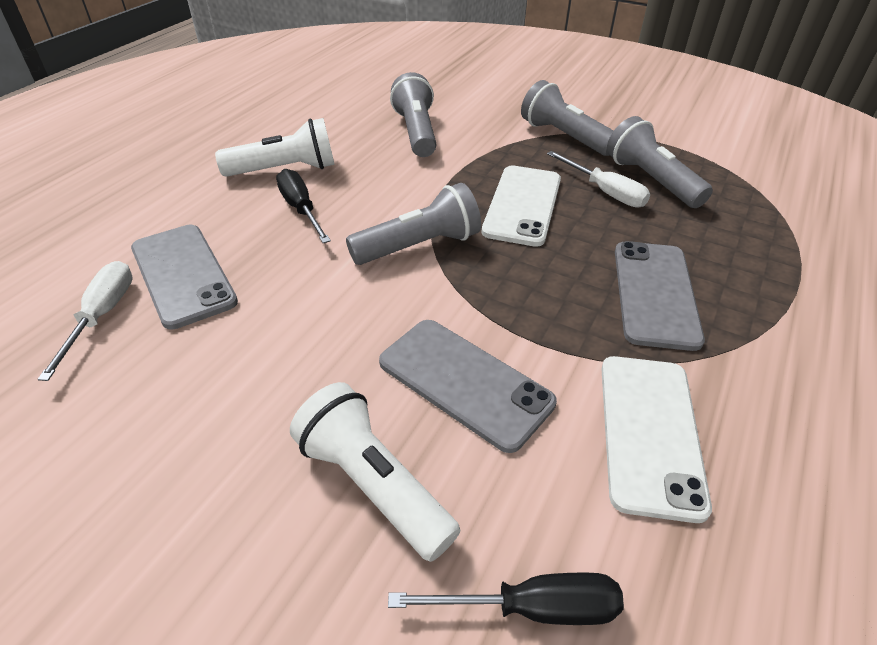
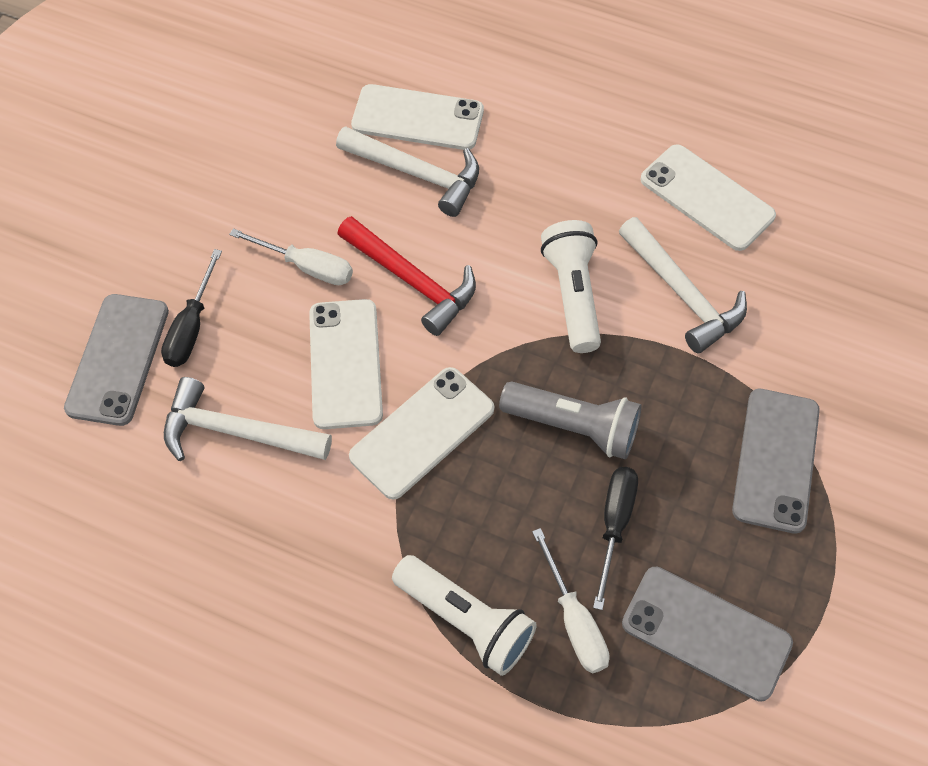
grey flashlight: 4 -> 1
red hammer: 0 -> 1
white hammer: 0 -> 3
white phone: 2 -> 4

